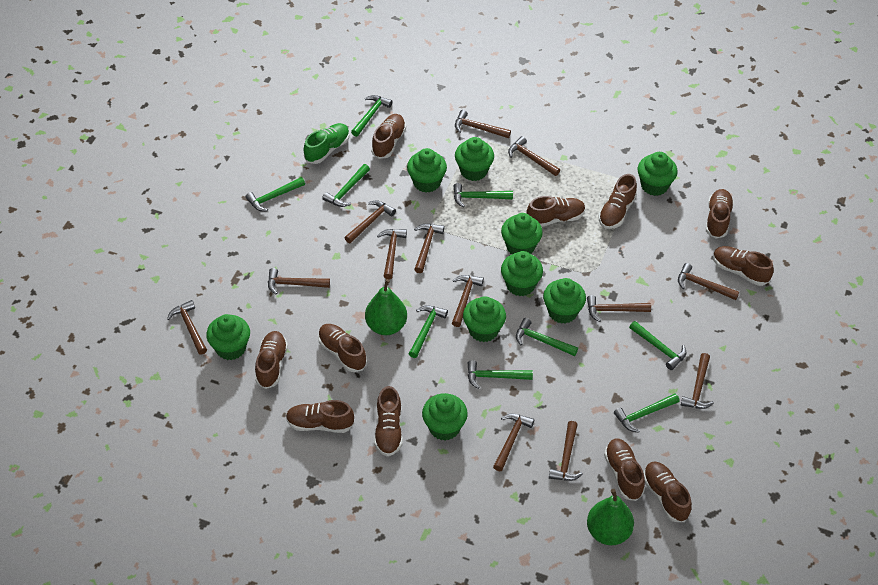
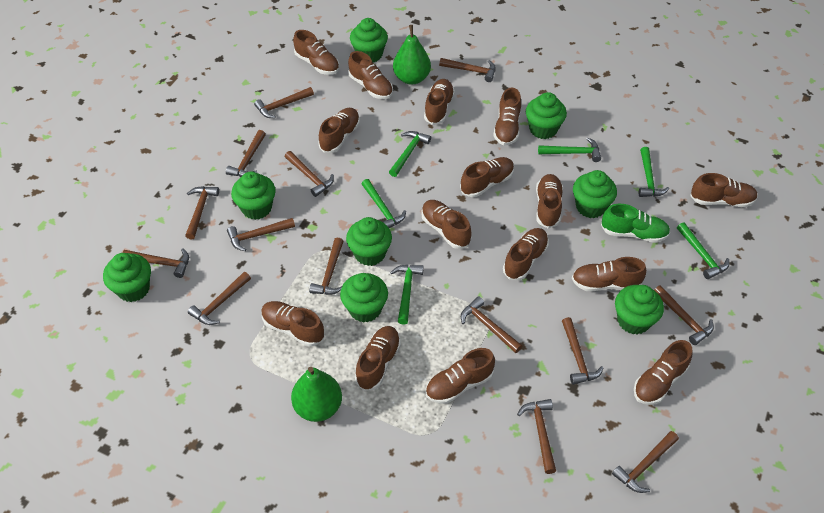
brown hammer: 13 -> 14
brown shoe: 11 -> 15
green cupcake: 9 -> 8
green hammer: 9 -> 6

